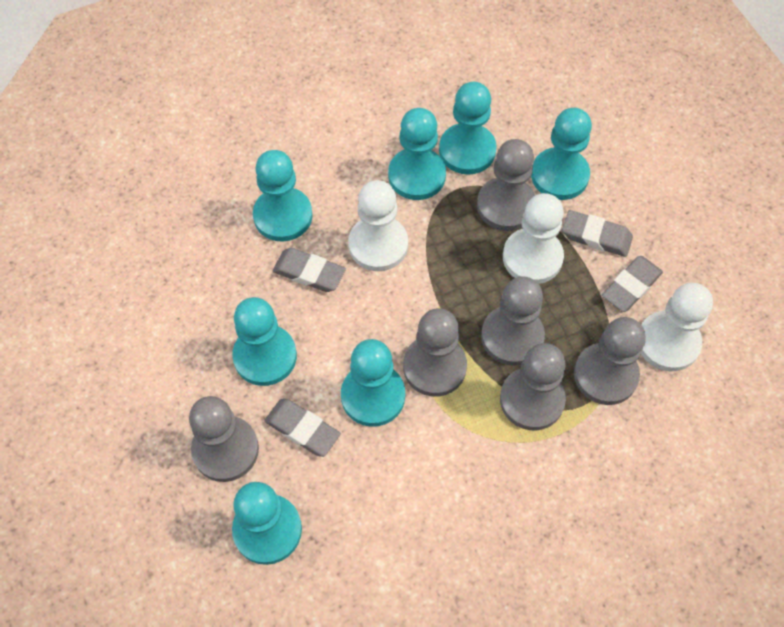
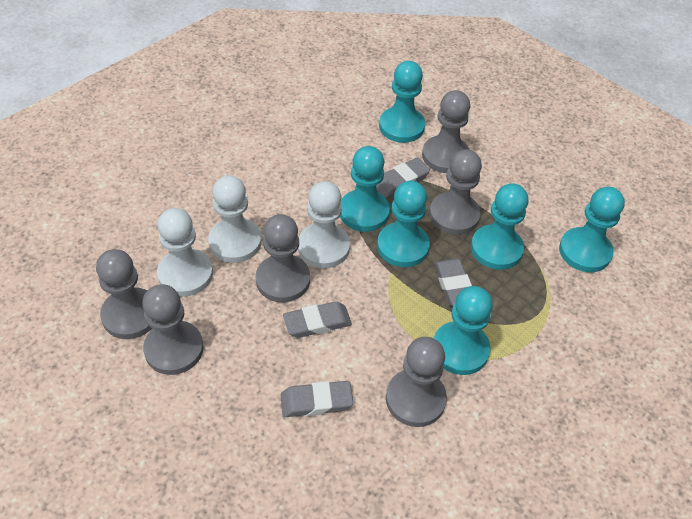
turquoise pawn: 7 -> 6

